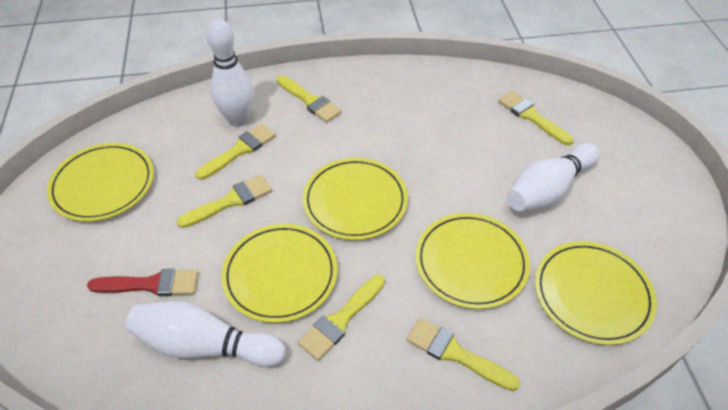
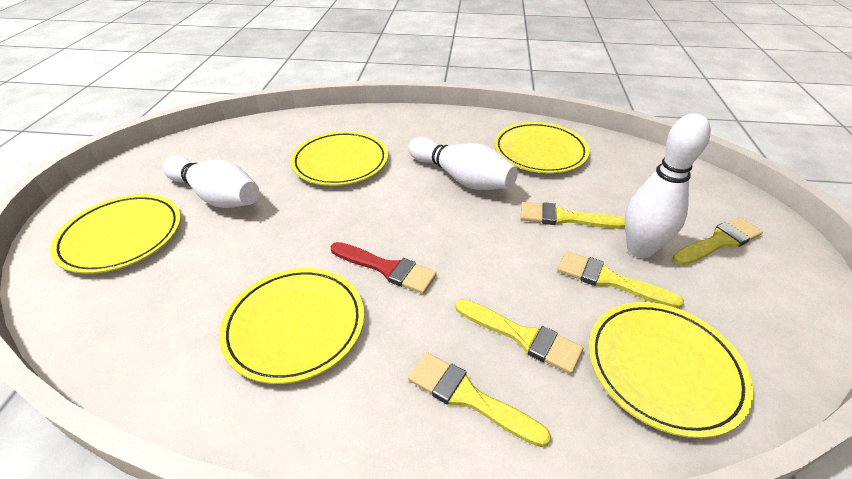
yellow brush: 6 -> 5

